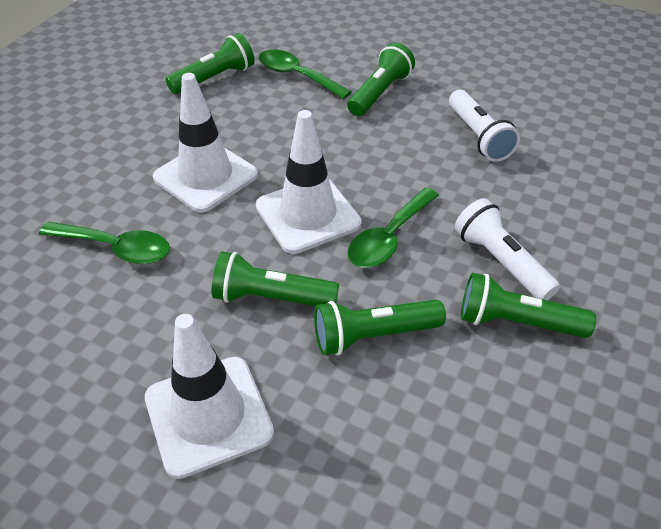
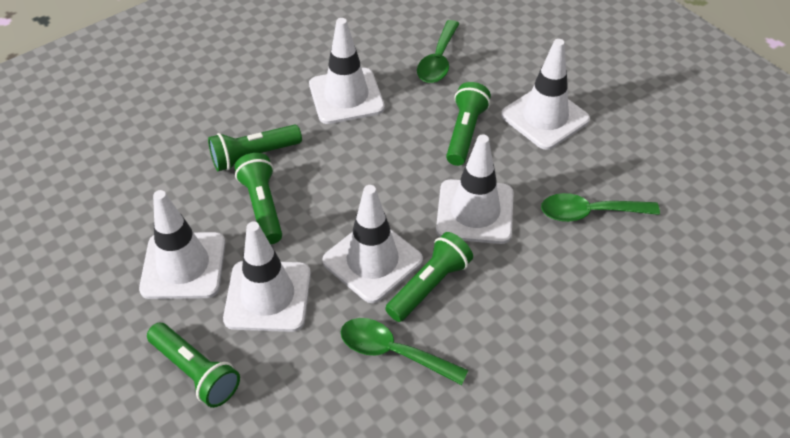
white flashlight: 2 -> 0
white traffic cone: 3 -> 6

